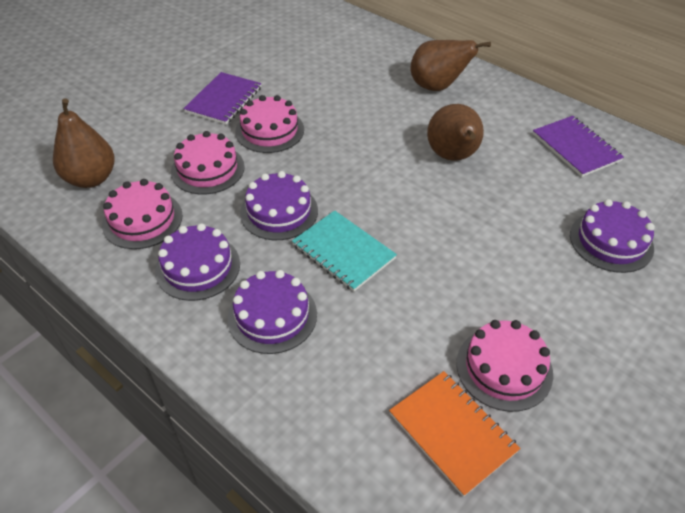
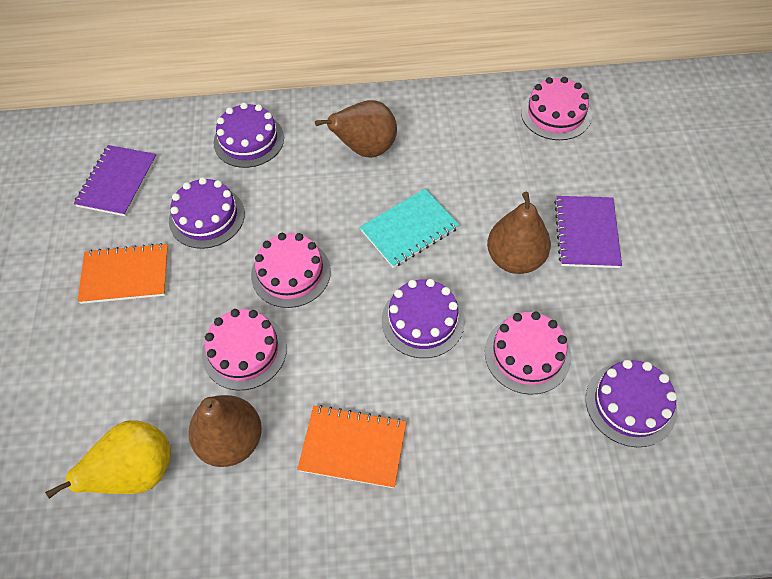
orange notebook: 1 -> 2
yellow pear: 0 -> 1

